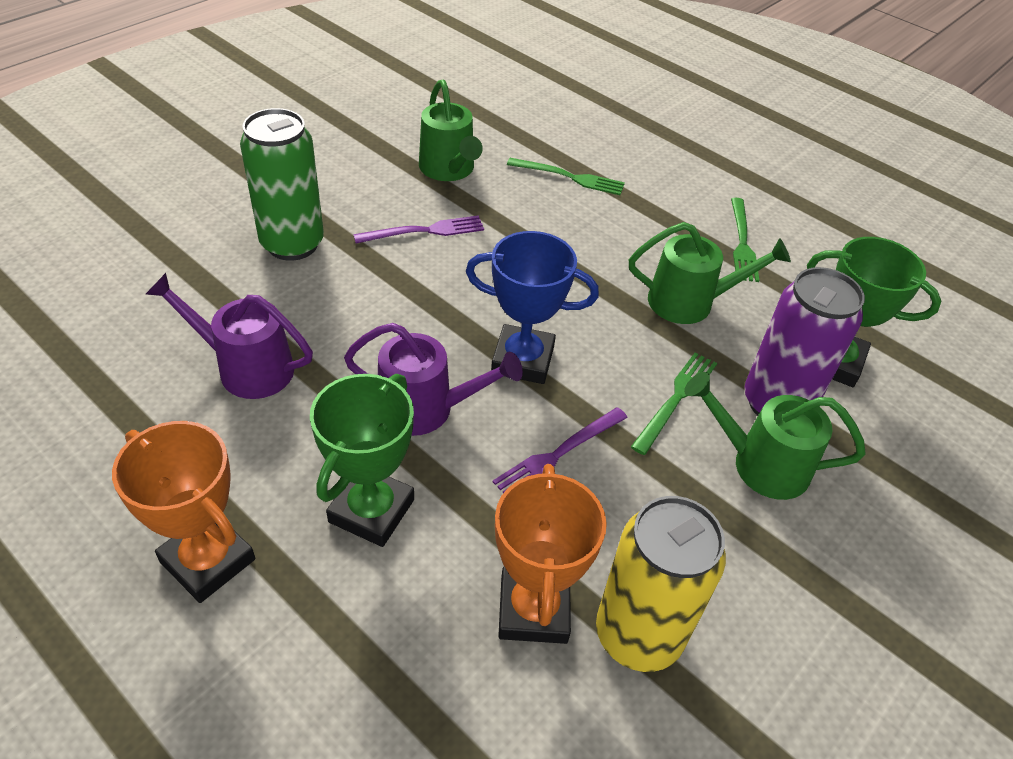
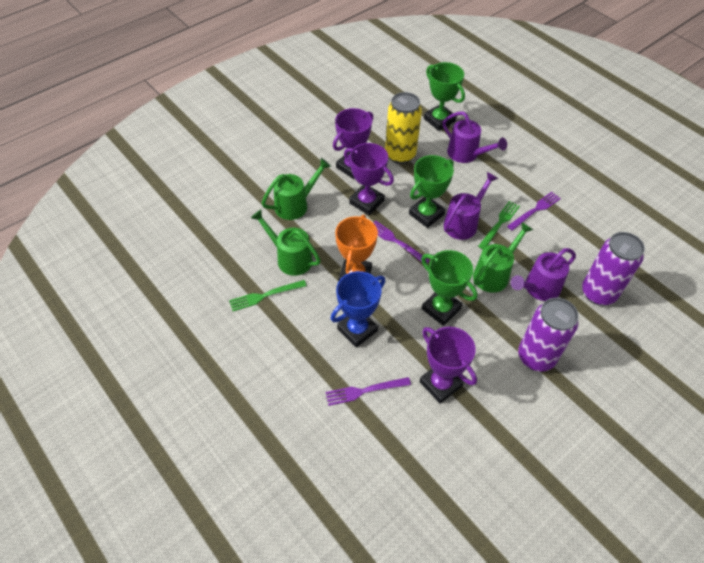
green can: 1 -> 0
green fork: 3 -> 2
green trophy: 2 -> 3
orange trophy: 2 -> 1
purple can: 1 -> 2
purple fork: 2 -> 3
purple trophy: 0 -> 3
purple watering can: 2 -> 3

